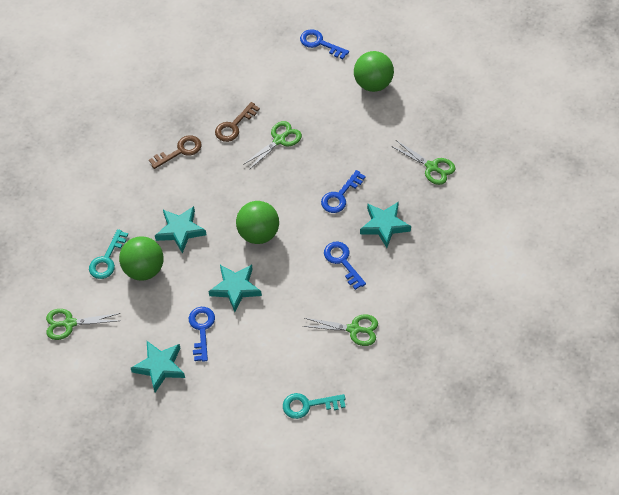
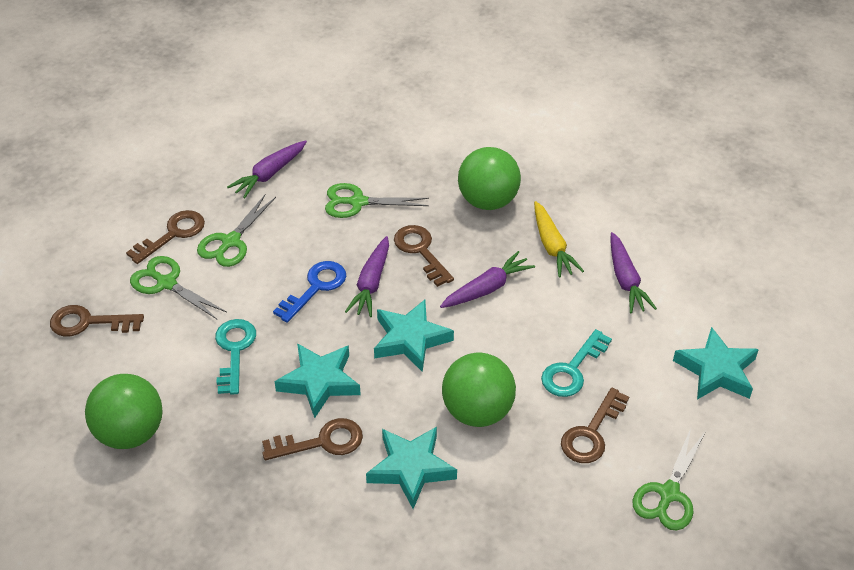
blue key: 4 -> 1
brown key: 2 -> 5
purple carrot: 0 -> 4
yellow carrot: 0 -> 1

